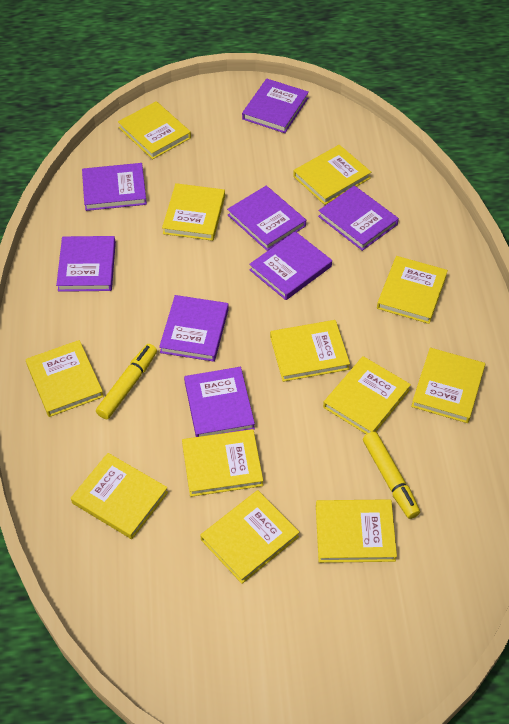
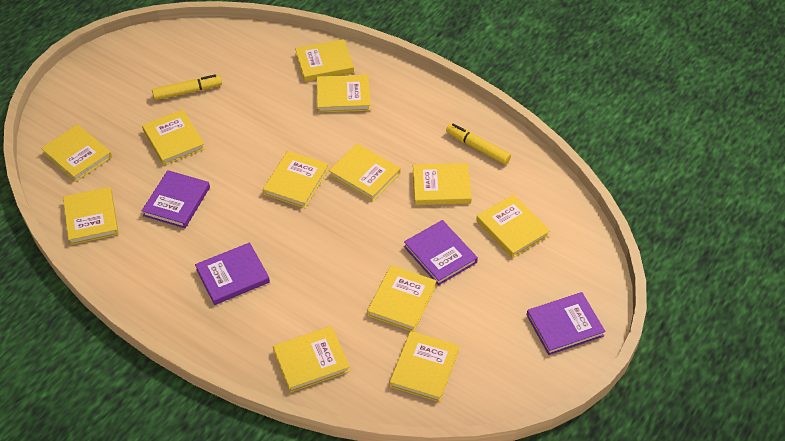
purple book: 8 -> 4

